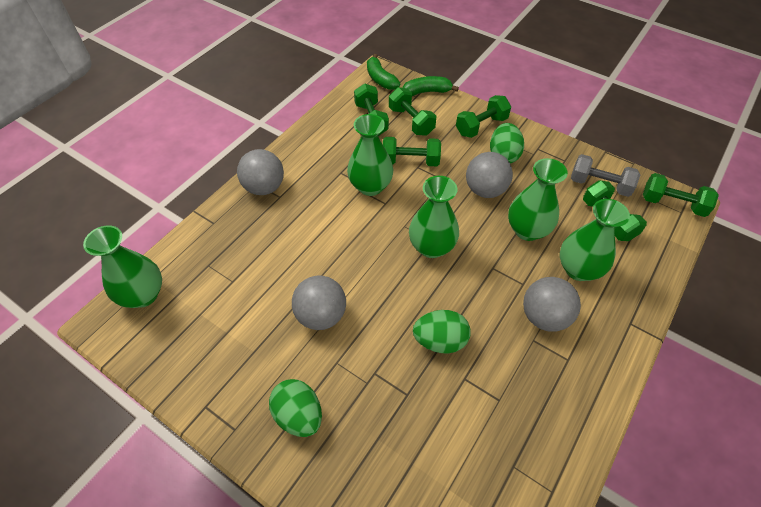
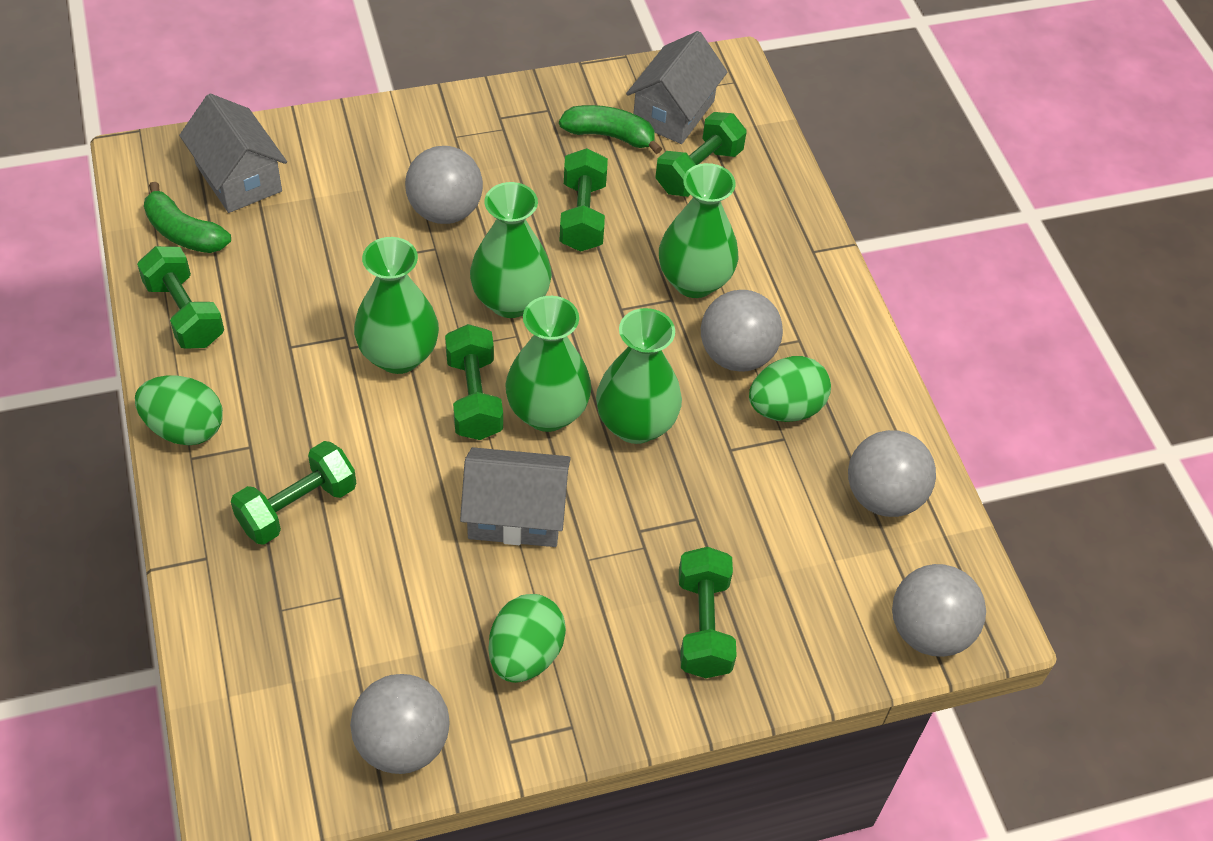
grey ball: 4 -> 5
grey dumbbell: 1 -> 0
grey house: 0 -> 3

